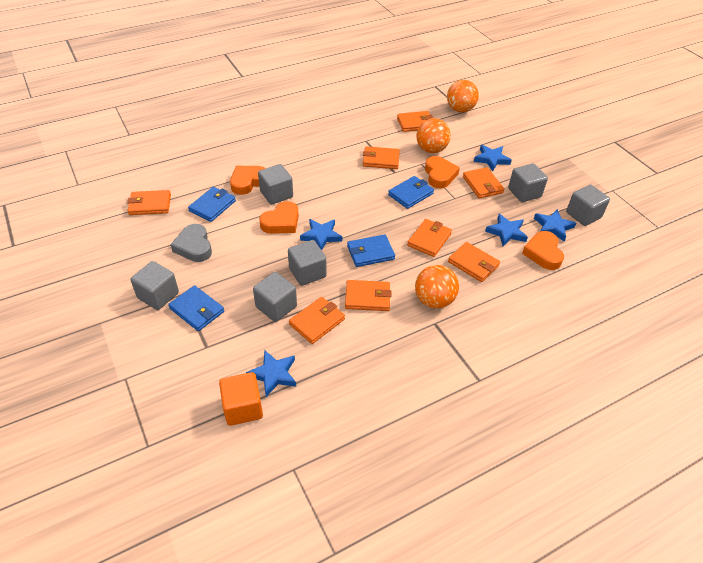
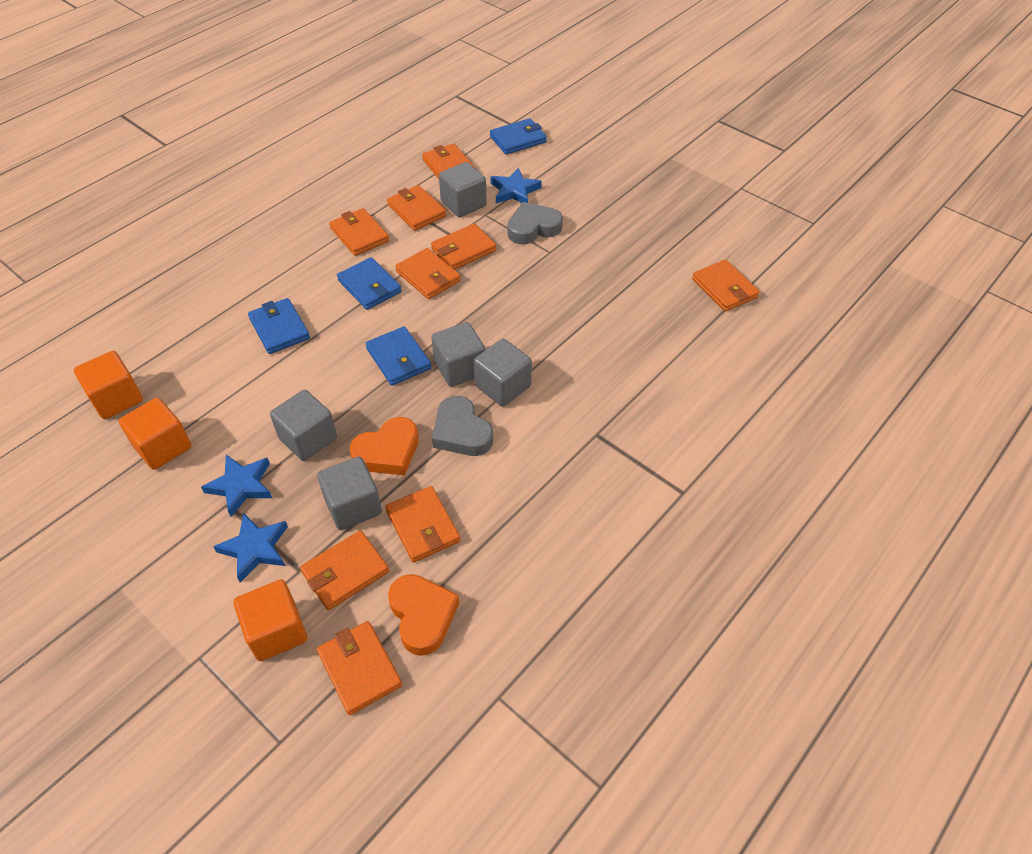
blue star: 5 -> 3
grey cube: 6 -> 5
grey heart: 1 -> 2
orange ball: 3 -> 0
orange cube: 1 -> 3
orange heart: 4 -> 2
orange wallet: 8 -> 9

